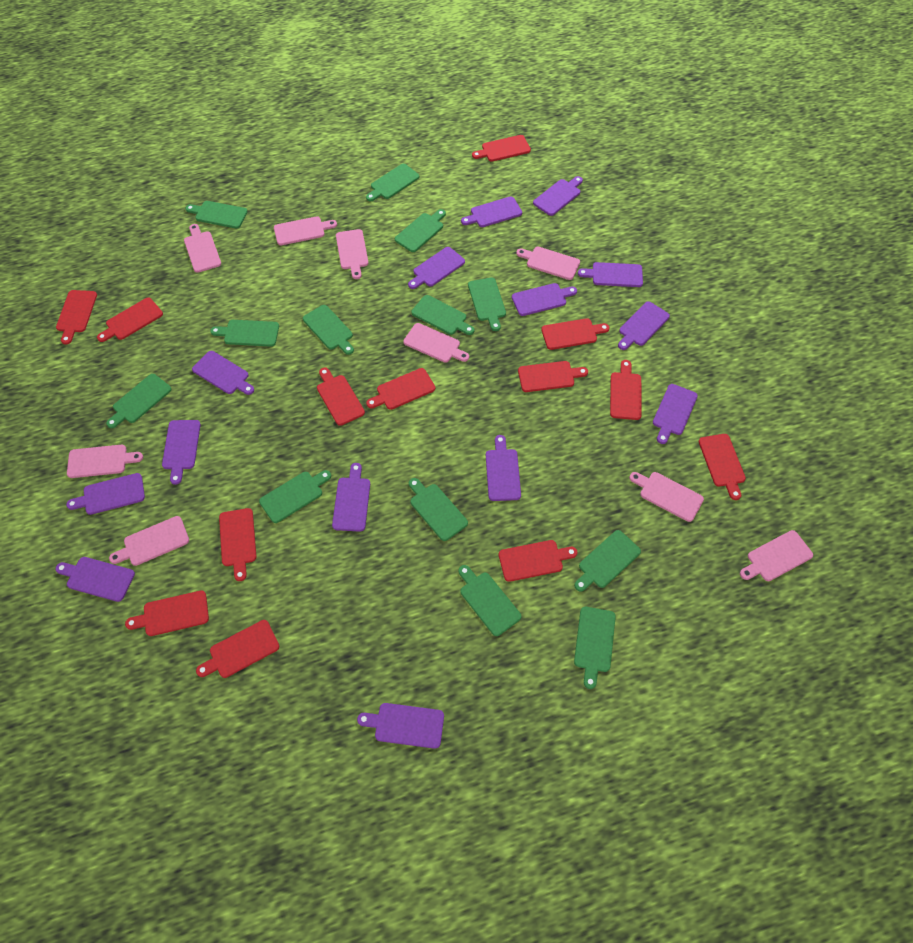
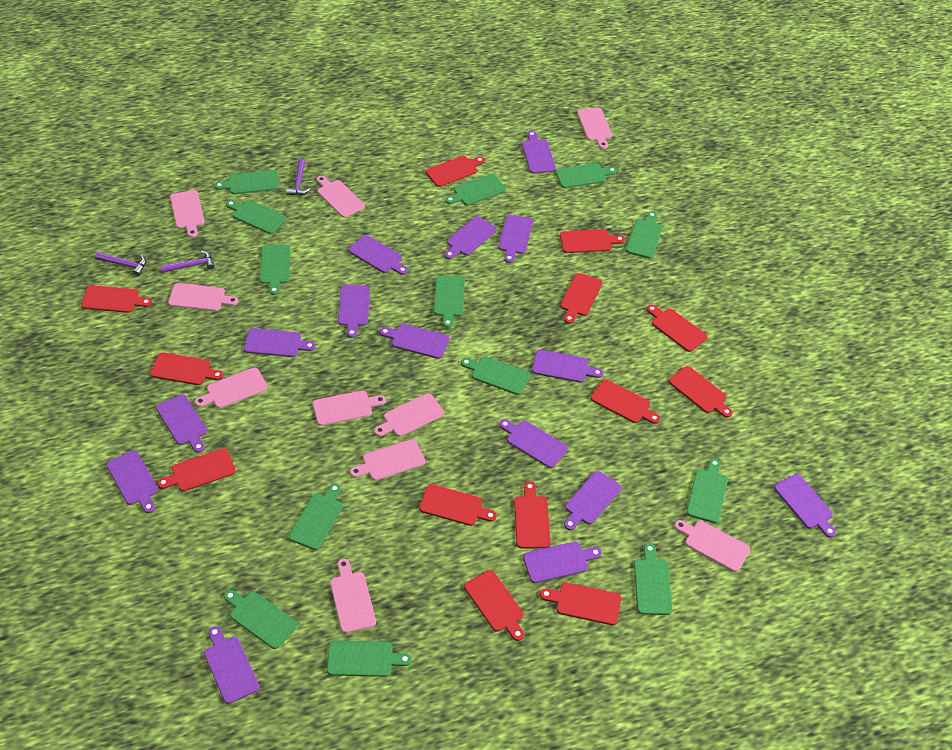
pink cutting board: 9 -> 10
purple cutting board: 14 -> 15
purple hammer: 0 -> 3

